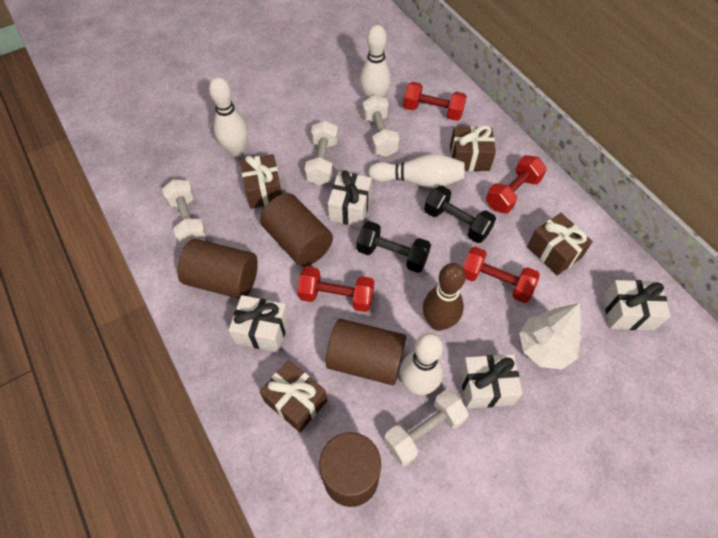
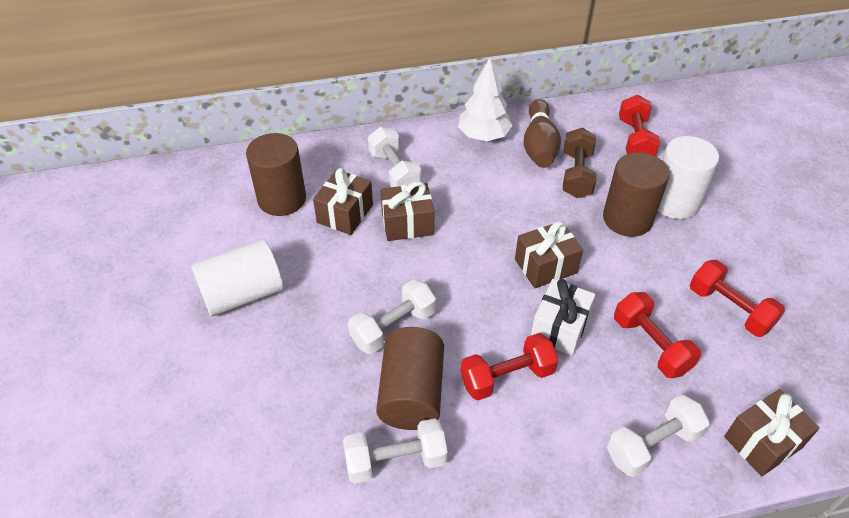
black dumbbell: 2 -> 0
brown cylinder: 4 -> 3
brown dumbbell: 0 -> 1
white bowling pin: 4 -> 0
white cylinder: 0 -> 2
white gift: 4 -> 1

